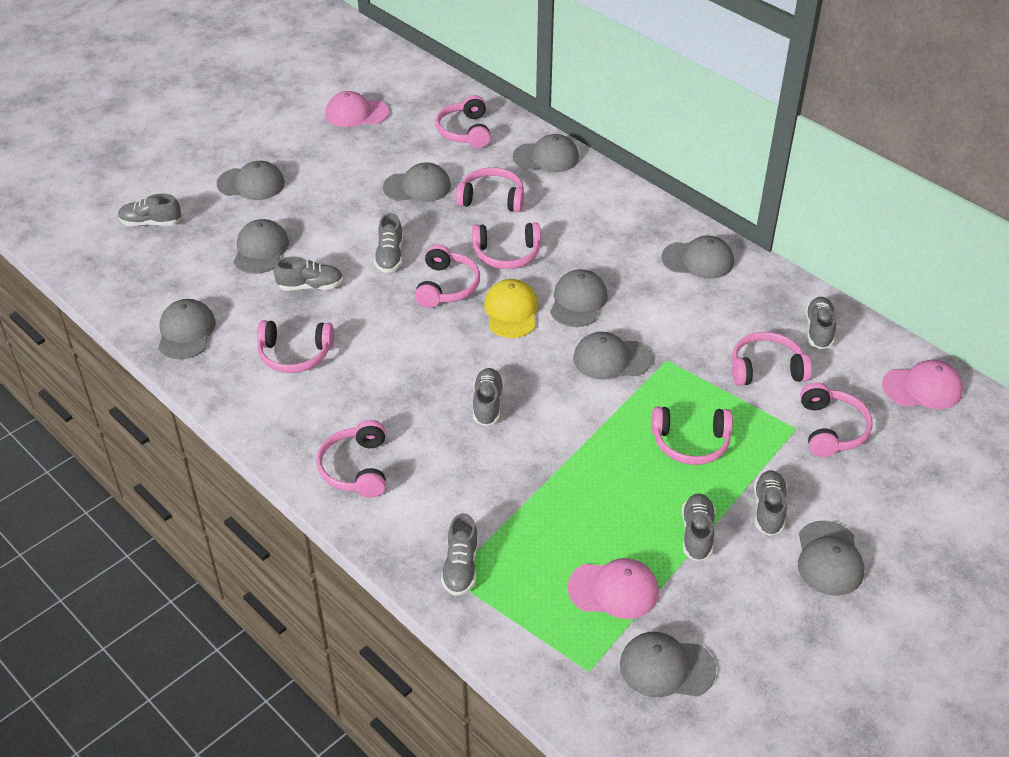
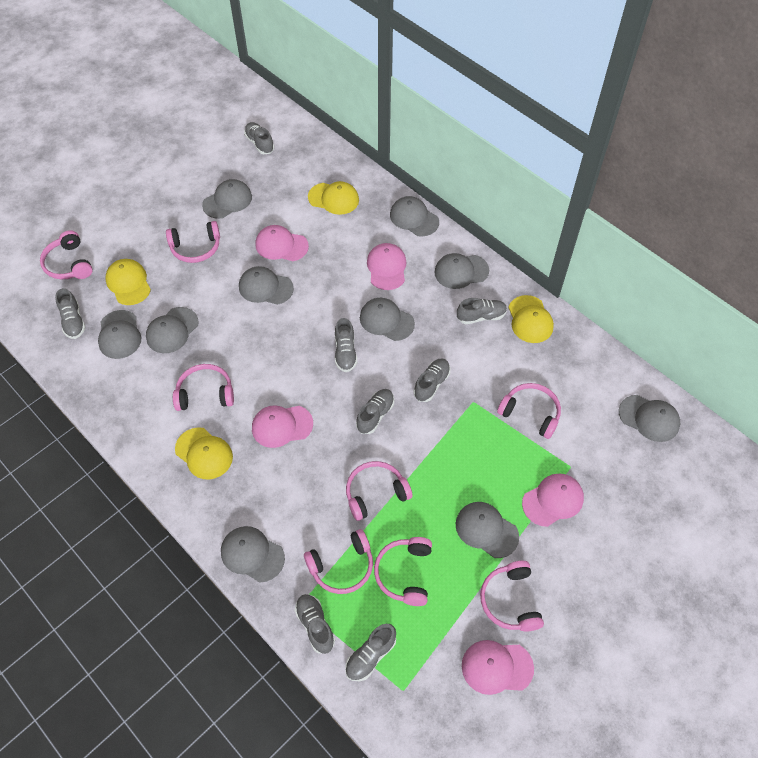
pink cap: 3 -> 5
pink headphones: 9 -> 8
yellow cap: 1 -> 4

